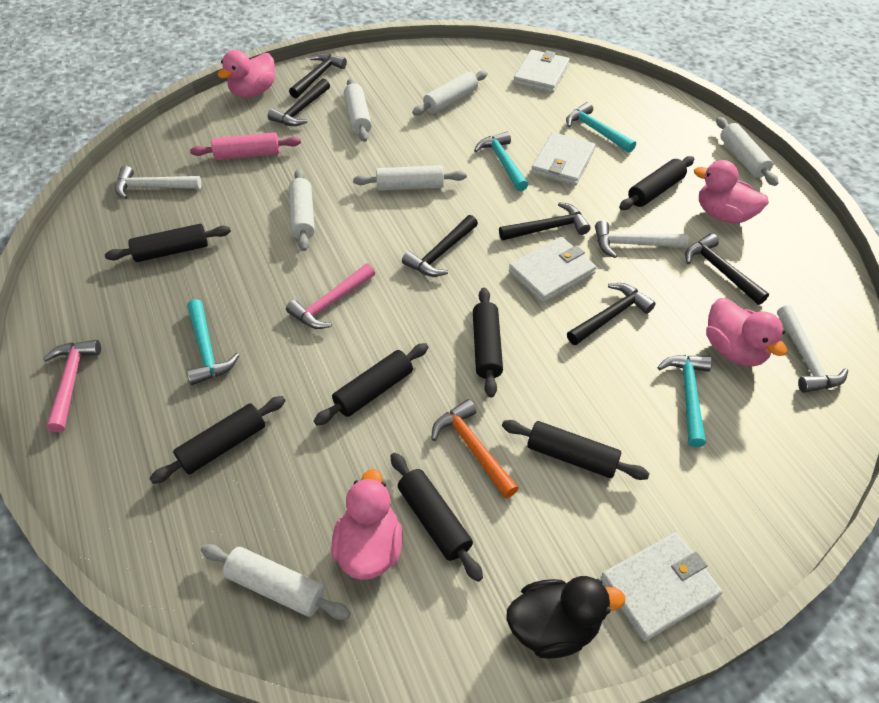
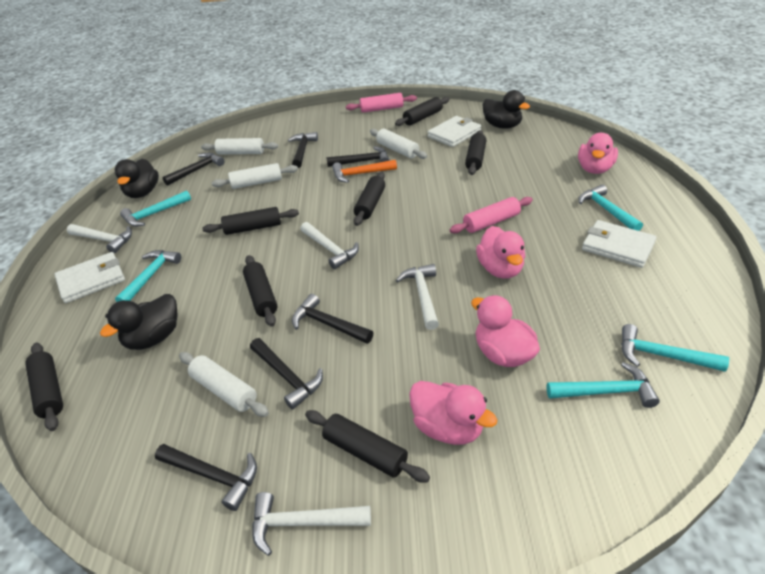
black duck: 1 -> 3
pink hammer: 2 -> 0
pink rolling pin: 1 -> 2
turquoise hammer: 4 -> 5
white hammer: 3 -> 4
white rolling pin: 6 -> 4
white wallet: 4 -> 3

